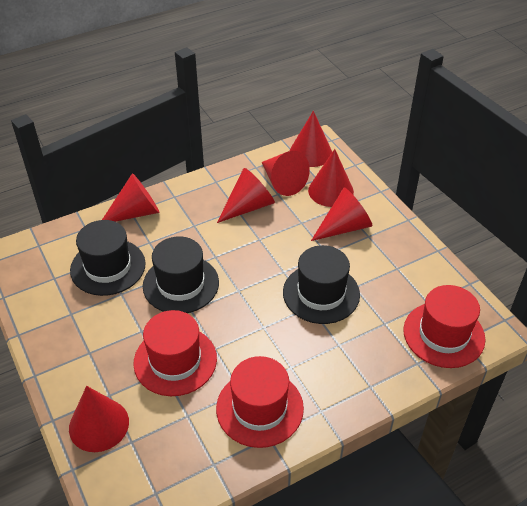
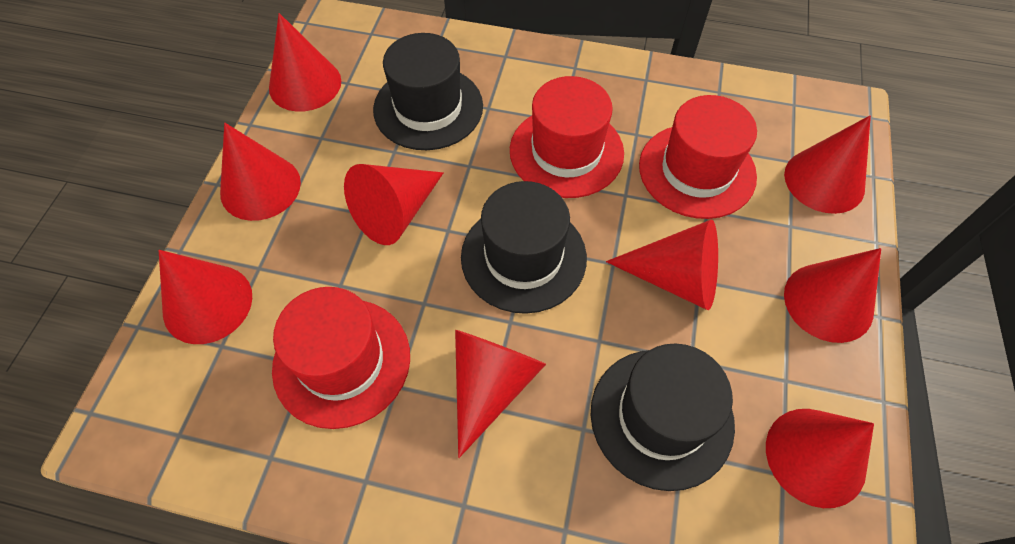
red cone: 7 -> 9

